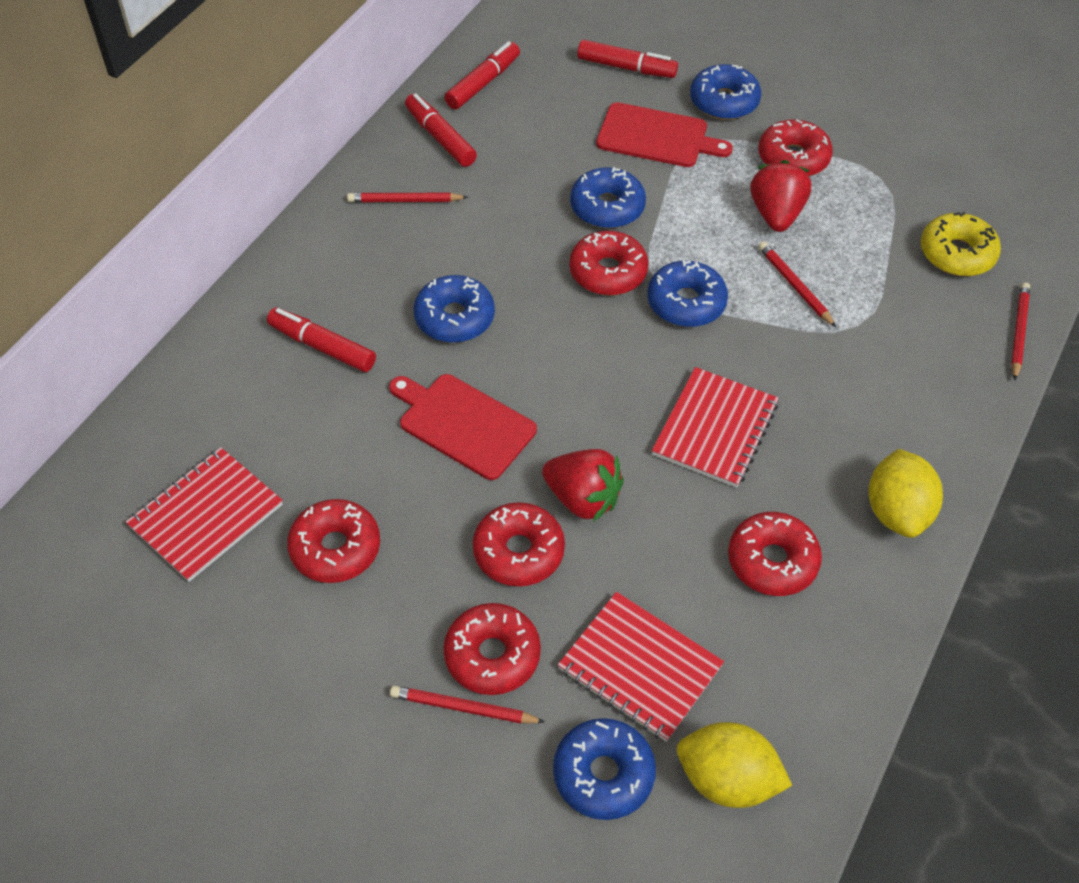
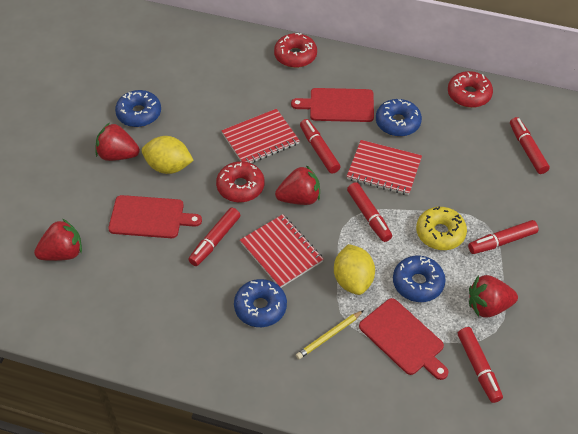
blue donut: 5 -> 4
red cutting board: 2 -> 3
red donut: 6 -> 3
red marker: 4 -> 6
red pencil: 4 -> 0
red strawberry: 2 -> 4
yellow pencil: 0 -> 1

